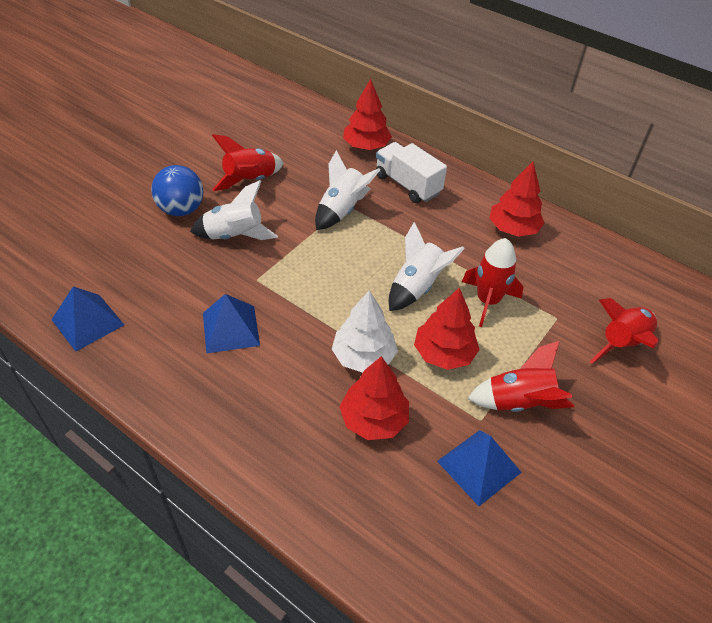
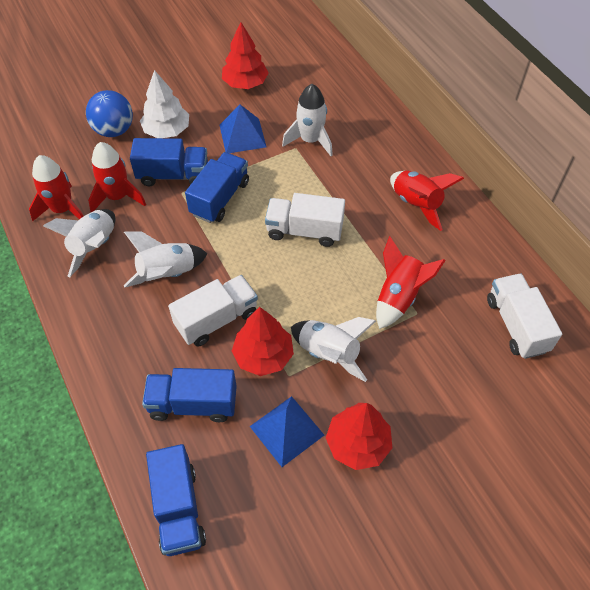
blue pyramid: 3 -> 2
blue truck: 0 -> 4
red tree: 4 -> 3
white rocket: 3 -> 4
white truck: 1 -> 3

